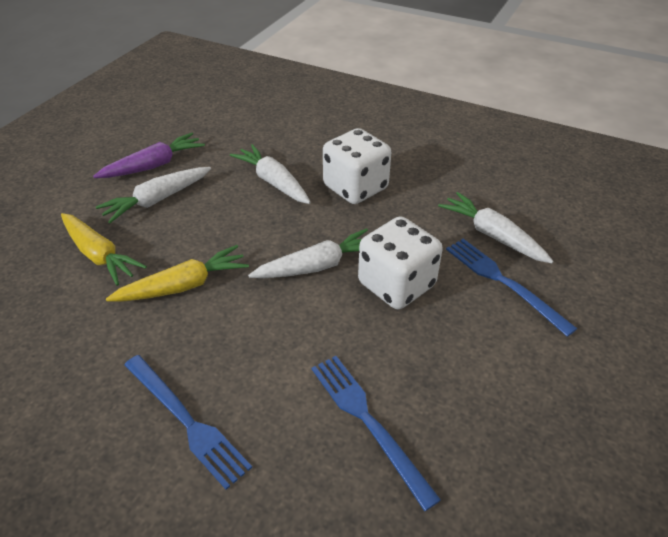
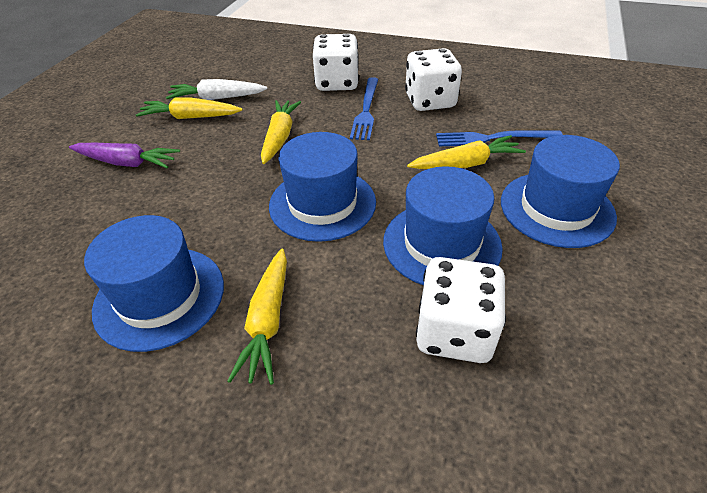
blue fork: 3 -> 2
blue hat: 0 -> 4
white carrot: 4 -> 1
white dice: 2 -> 3
yellow carrot: 2 -> 4

